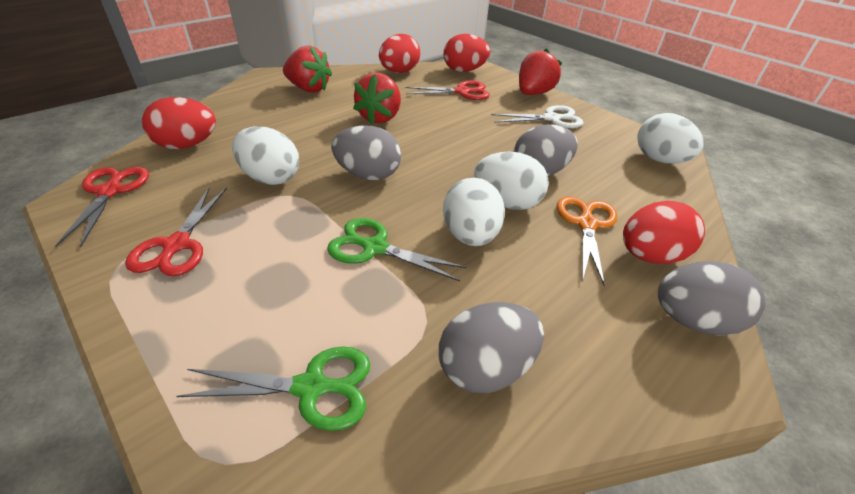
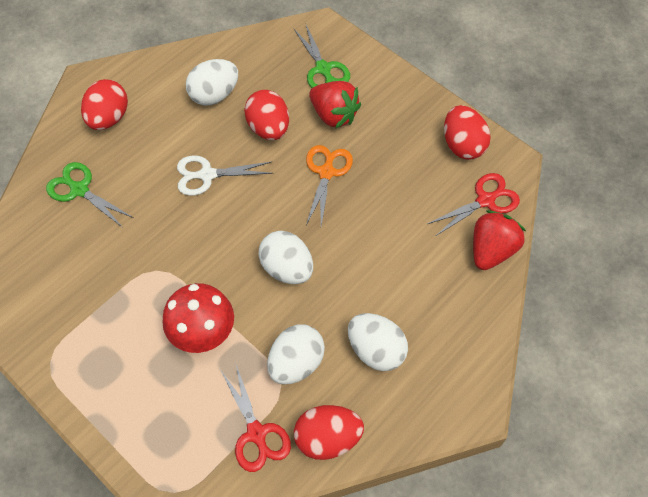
grey egg: 4 -> 0
red mushroom: 0 -> 1
red scissors: 3 -> 2
red strawberry: 3 -> 2

